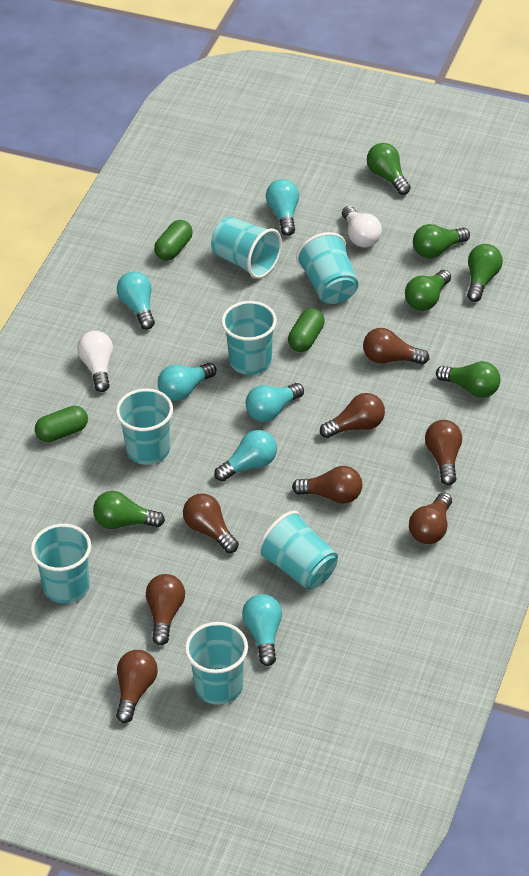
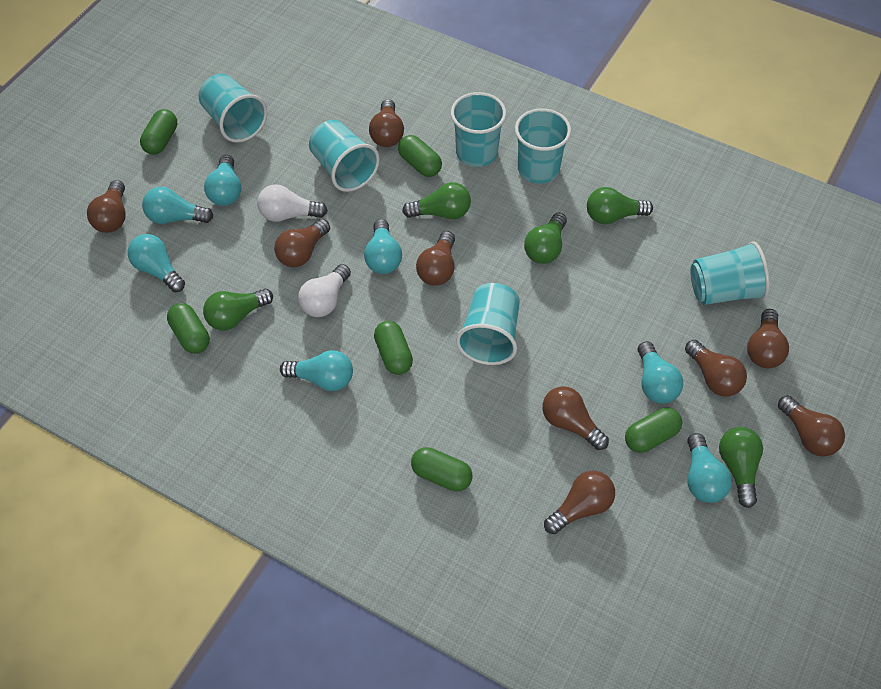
brown light bulb: 8 -> 9
green capsule: 3 -> 6
green light bulb: 6 -> 5
turquoise cup: 7 -> 6
turquoise light bulb: 6 -> 7

